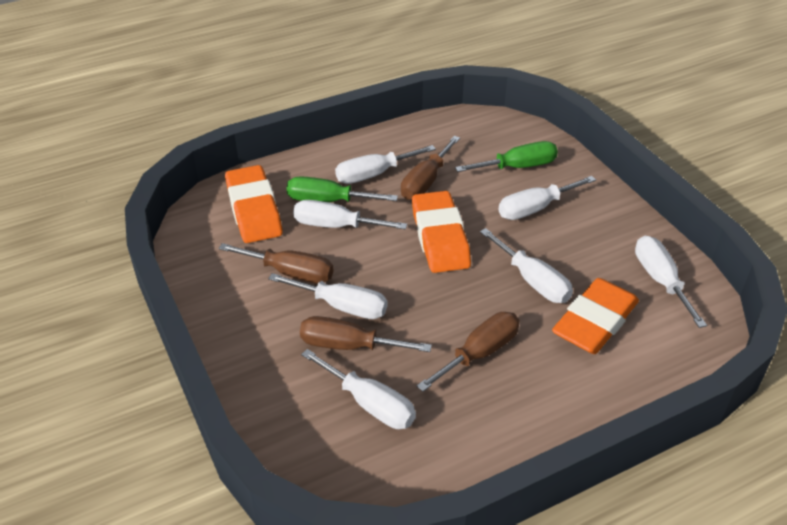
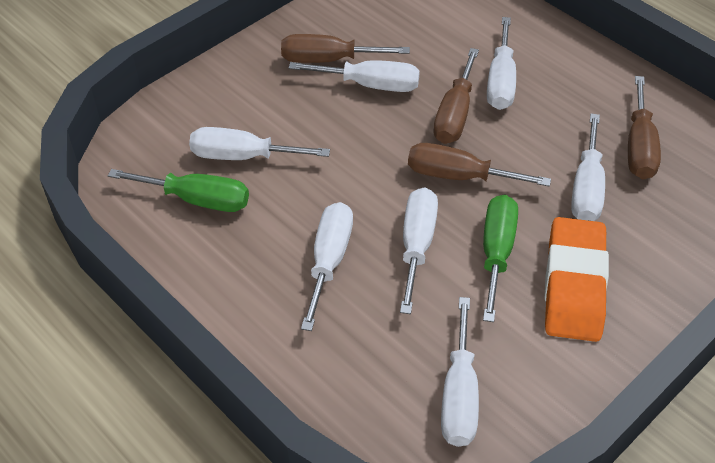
orange eraser: 3 -> 1

